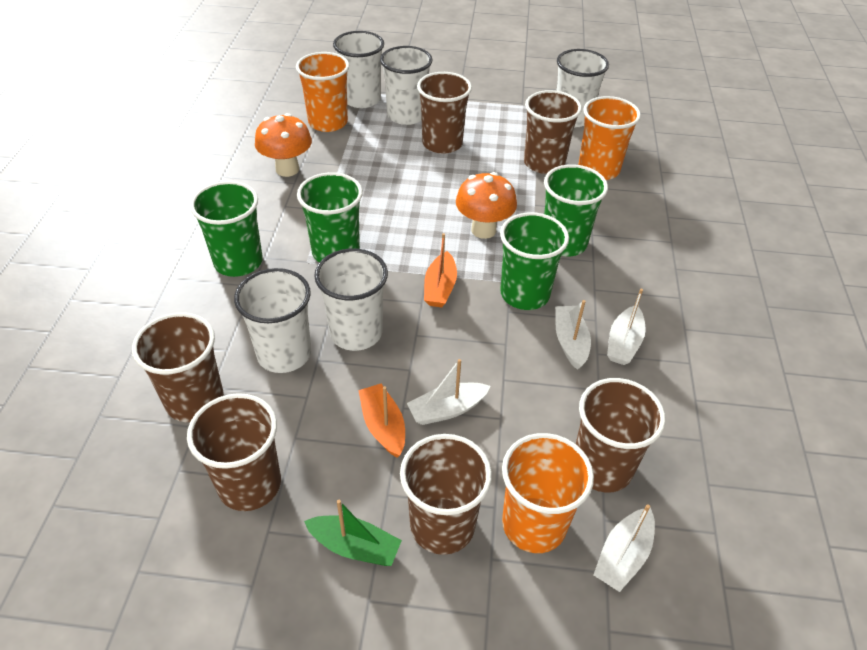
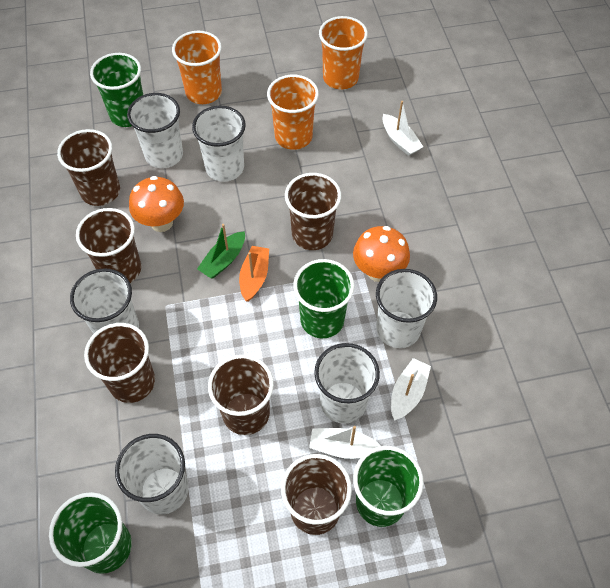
orange boat: 2 -> 1
white boat: 4 -> 3
white cup: 5 -> 6

